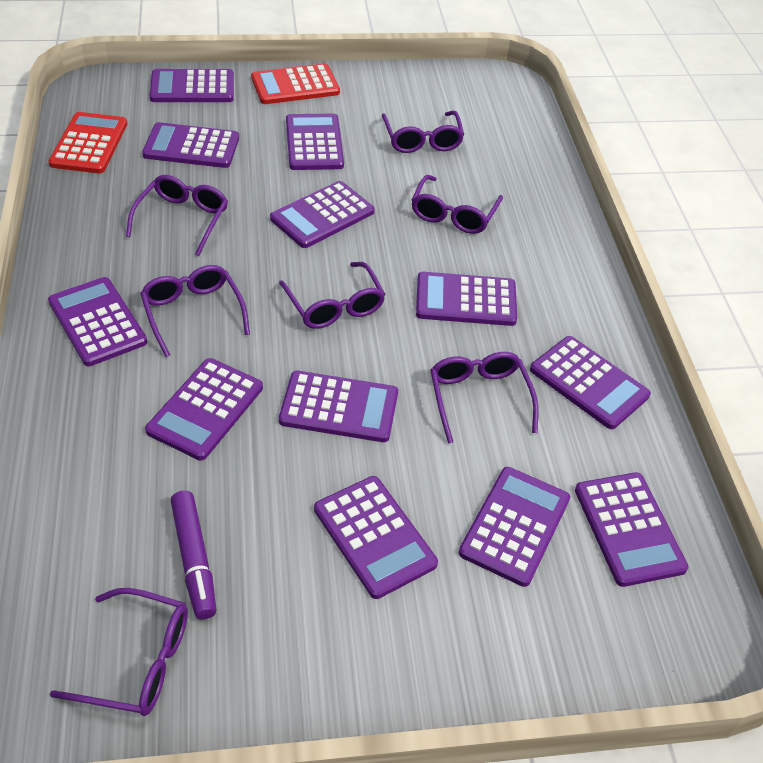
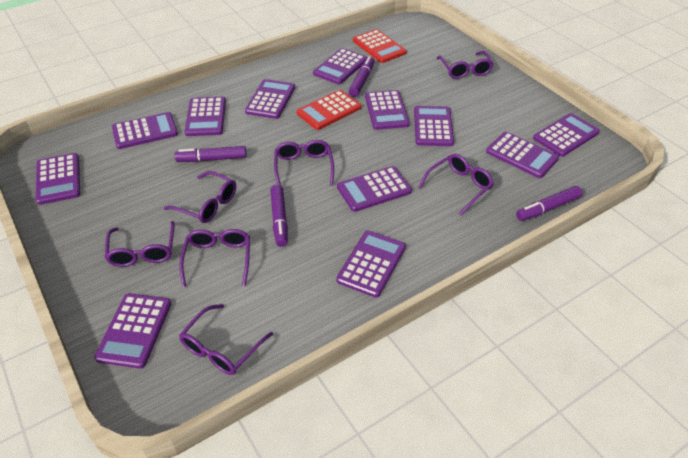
purple marker: 1 -> 4

